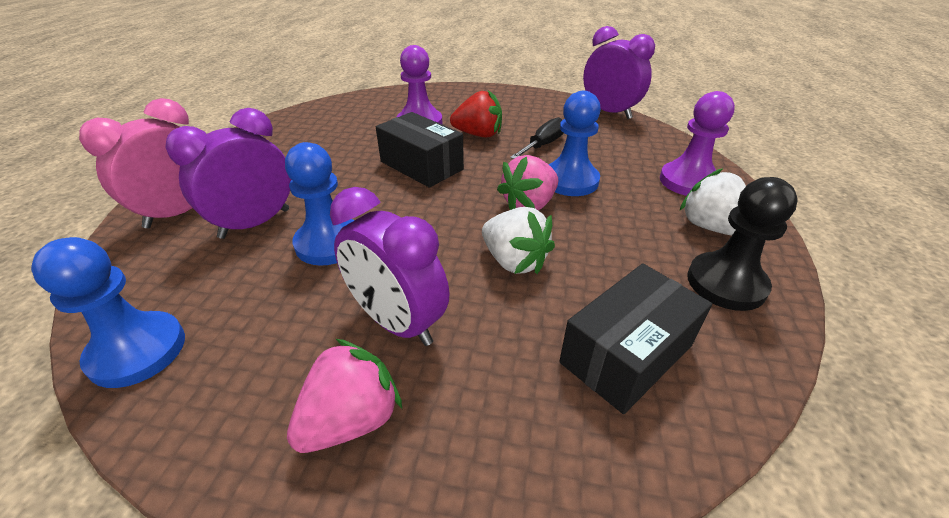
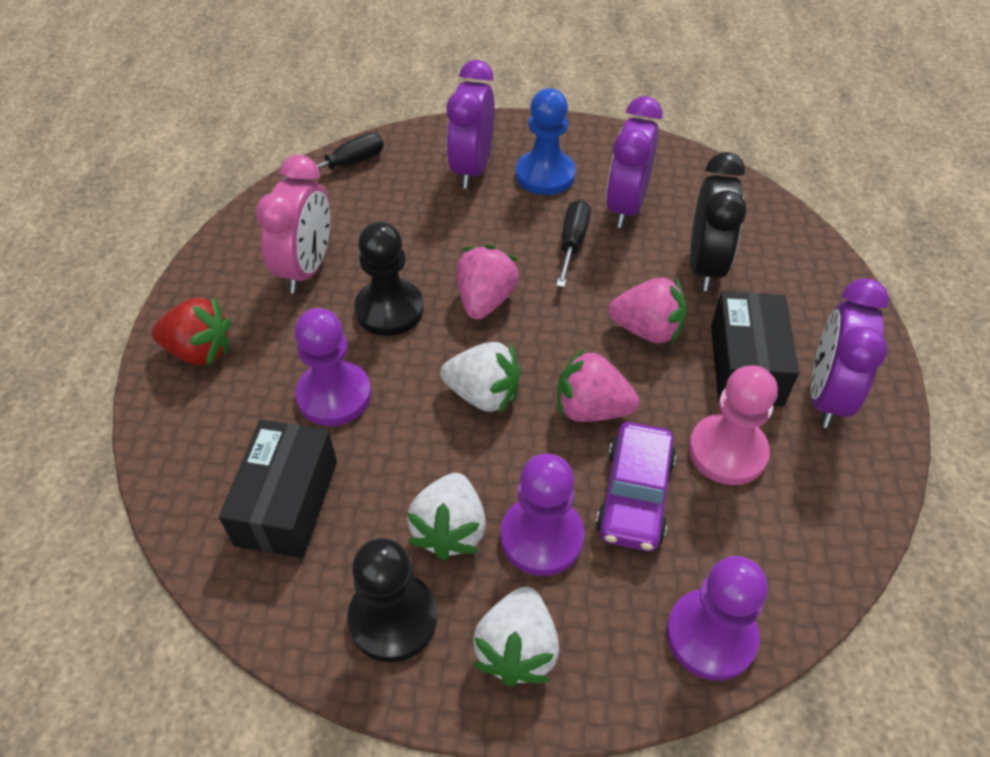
black clock: 0 -> 1
black pawn: 1 -> 2
black screwdriver: 1 -> 2
blue pawn: 3 -> 1
pink pawn: 0 -> 1
pink strawberry: 2 -> 3
purple car: 0 -> 1
purple pawn: 2 -> 3
white strawberry: 2 -> 3

